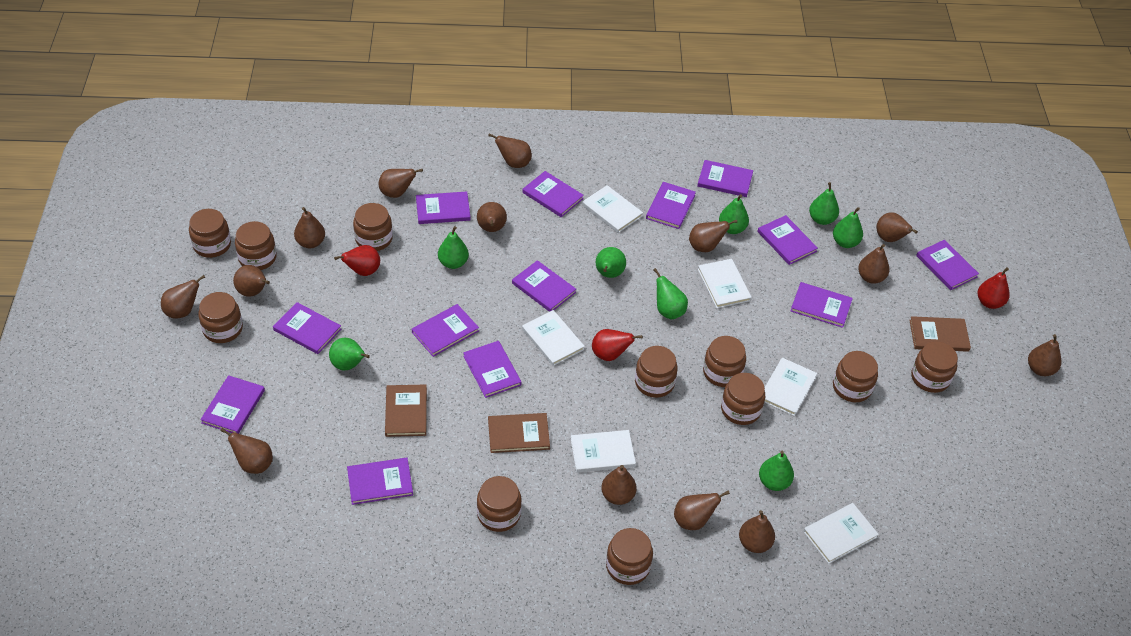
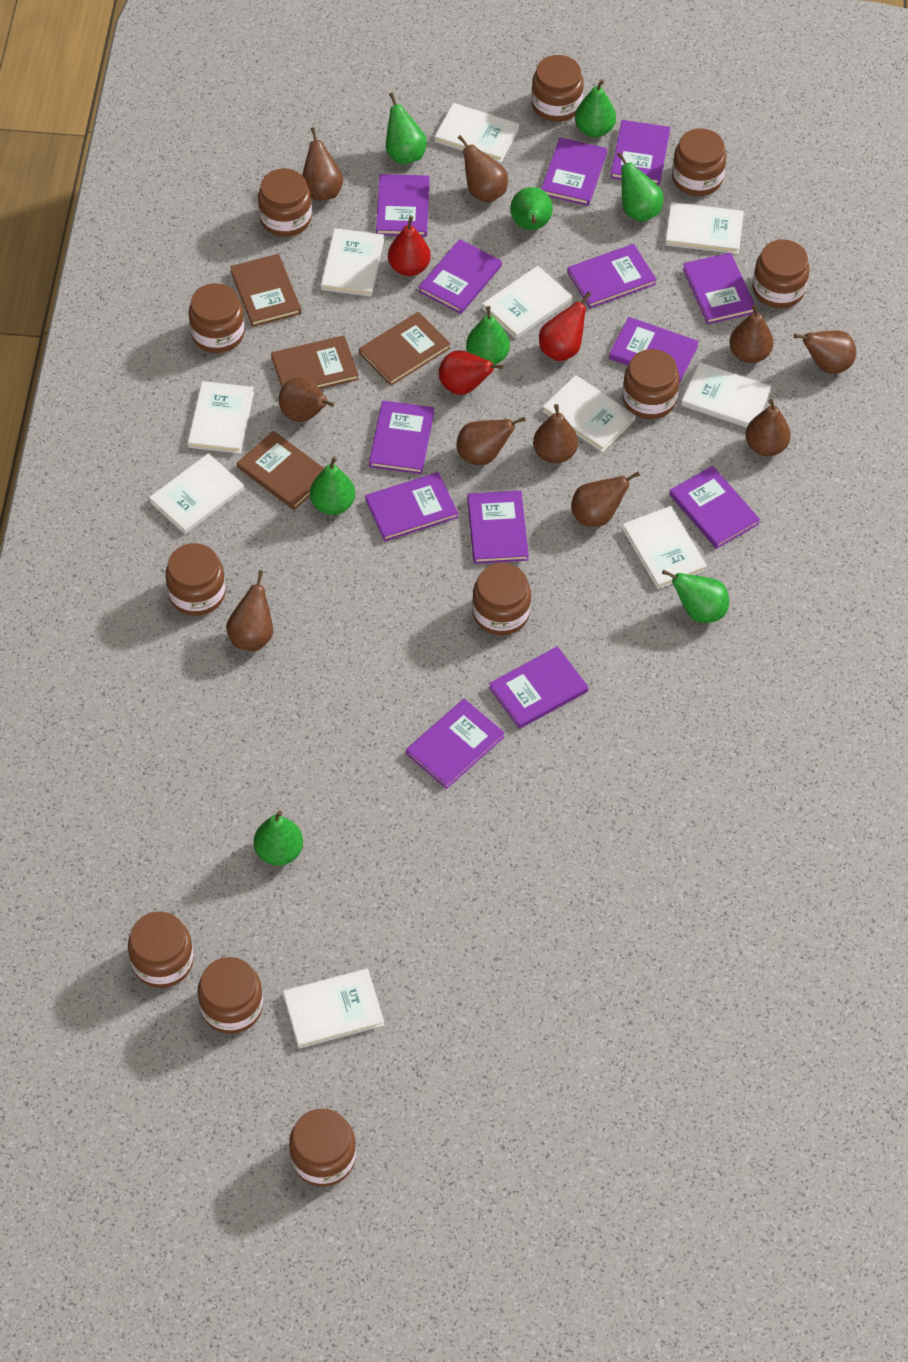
brown book: 3 -> 4
brown pear: 14 -> 10
white book: 6 -> 10

